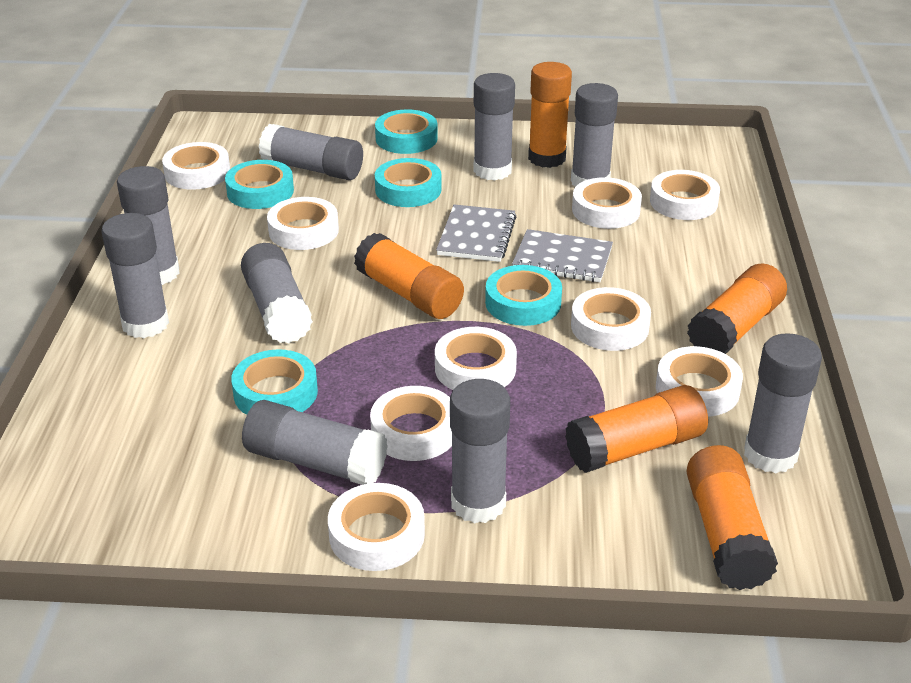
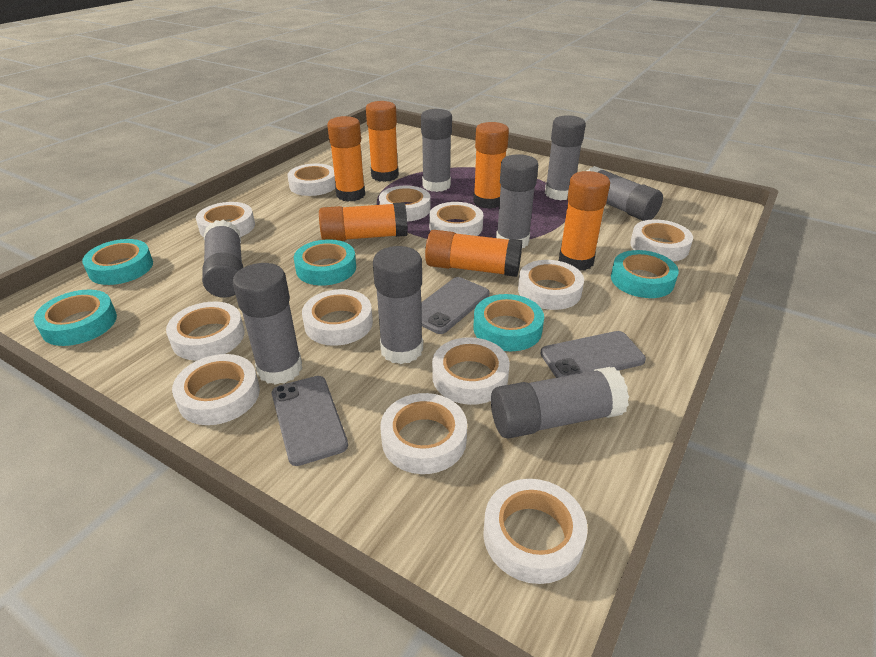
grey glue stick: 9 -> 8
grey notebook: 2 -> 0
grey phone: 0 -> 3
orange glue stick: 5 -> 6
white tape: 9 -> 12

